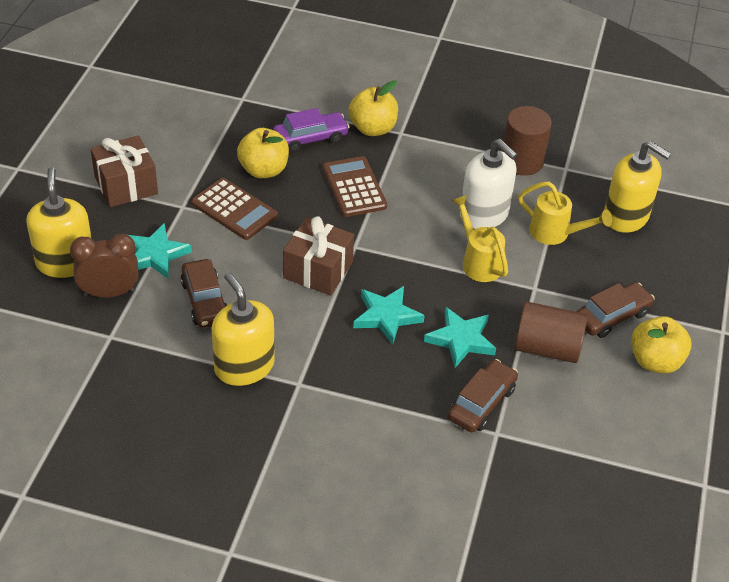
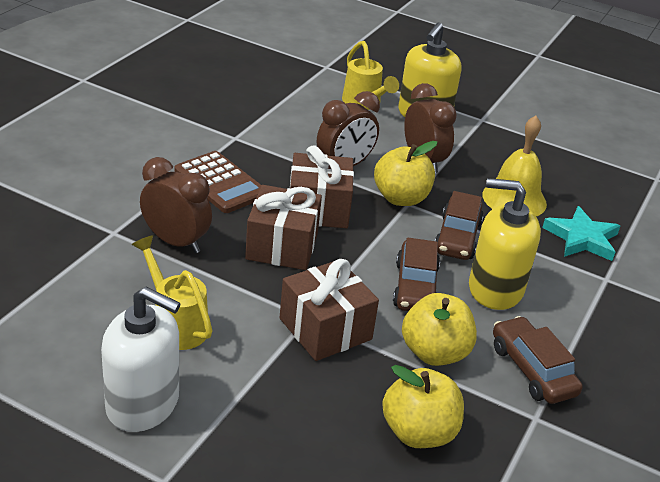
brown calculator: 2 -> 1
brown clock: 1 -> 3
brown cylinder: 2 -> 0
brown gift: 2 -> 3
purple car: 1 -> 0
turquoise star: 3 -> 1
yellow bell: 0 -> 1
yellow soap dispenser: 3 -> 2

